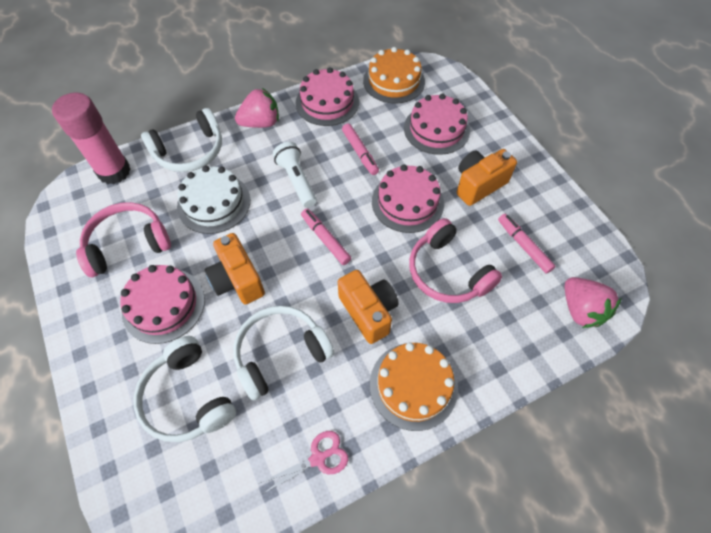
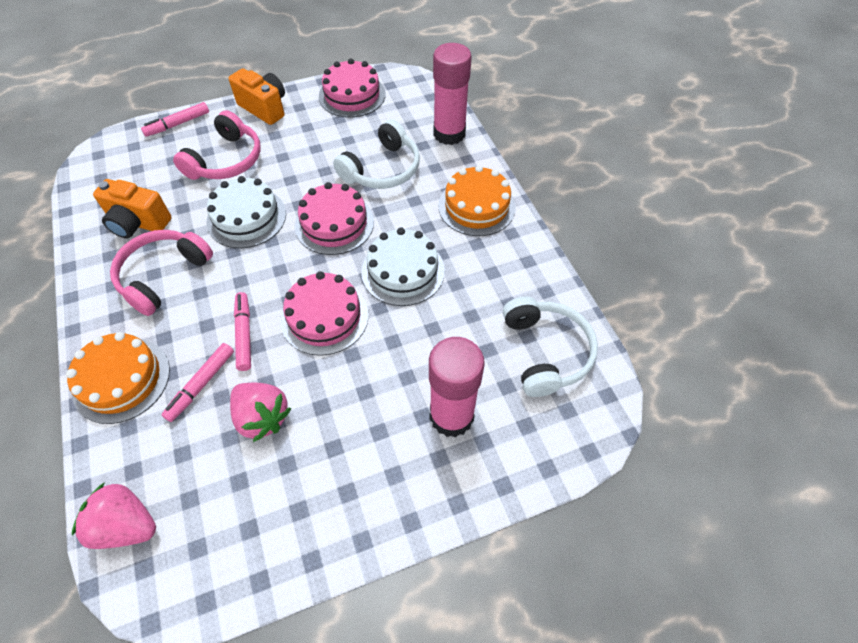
orange camera: 3 -> 2
pink cake: 4 -> 3
pink glue stick: 1 -> 2
pink scissors: 1 -> 0
white cake: 1 -> 2
white flashlight: 1 -> 0
white headphones: 3 -> 2

